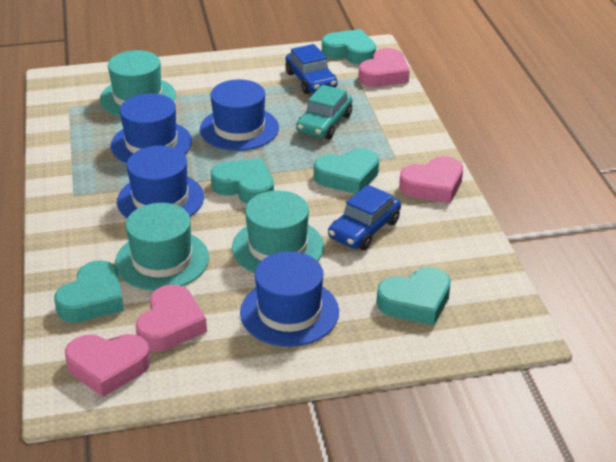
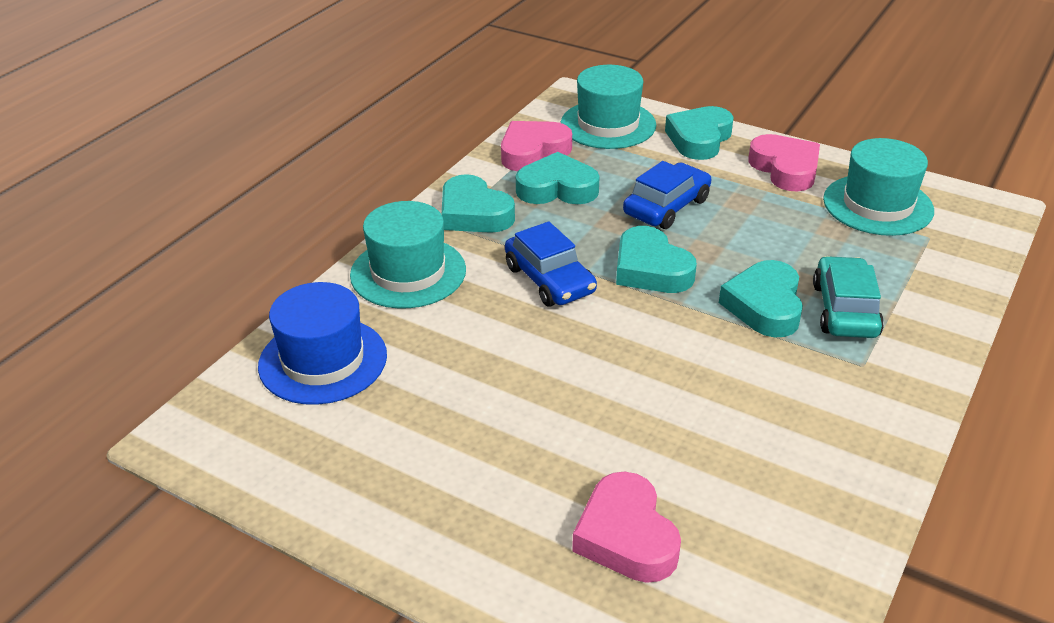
blue hat: 4 -> 1
pink heart: 4 -> 3

